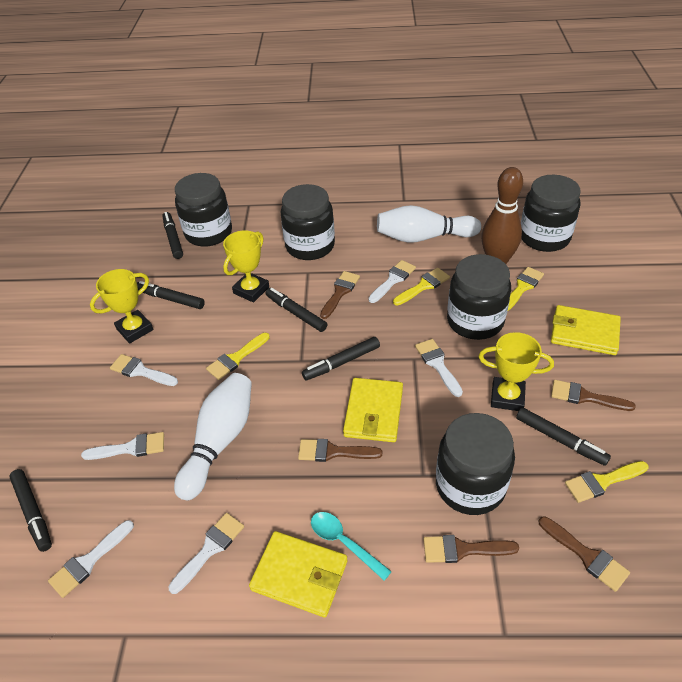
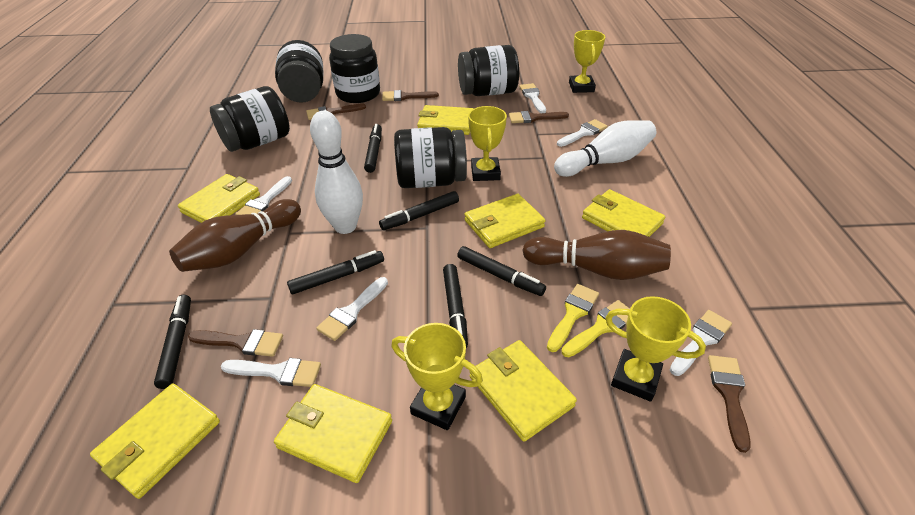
brown bowling pin: 1 -> 2
turquoise spoon: 1 -> 0
yellow brush: 4 -> 2
yellow trophy: 3 -> 4
yellow wallet: 3 -> 7

